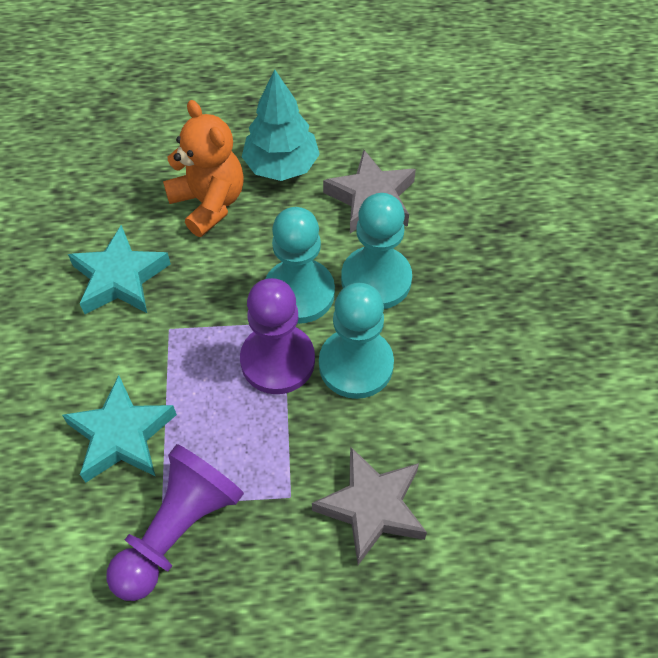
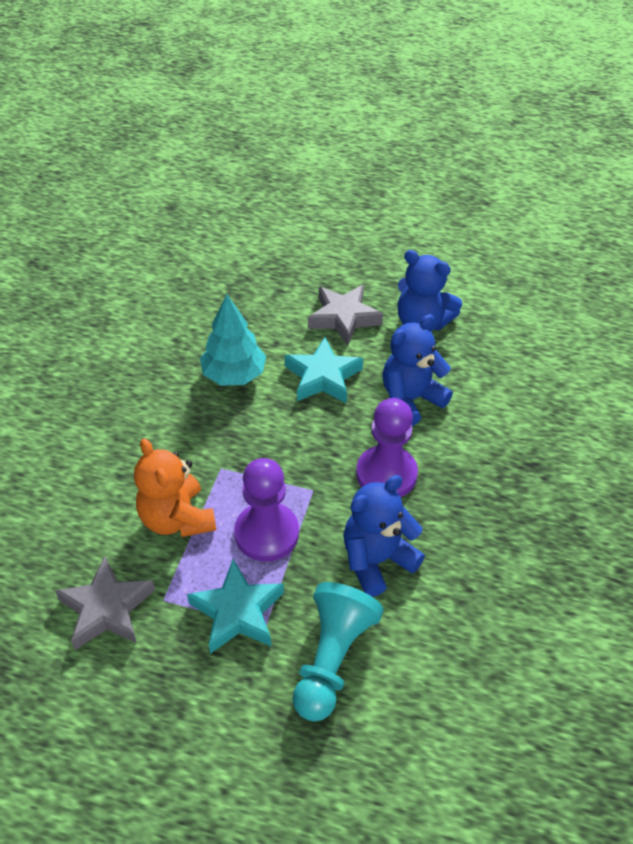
blue teddy bear: 0 -> 3
turquoise pawn: 3 -> 1

